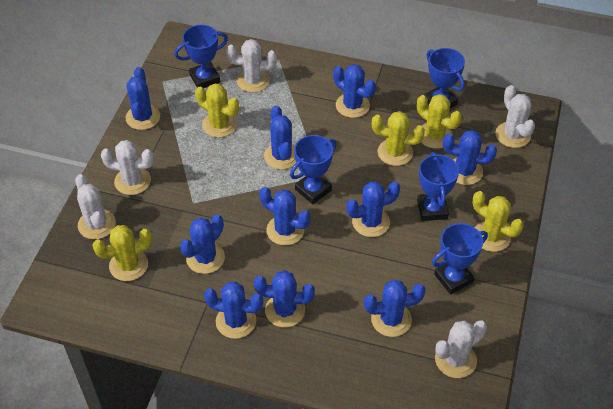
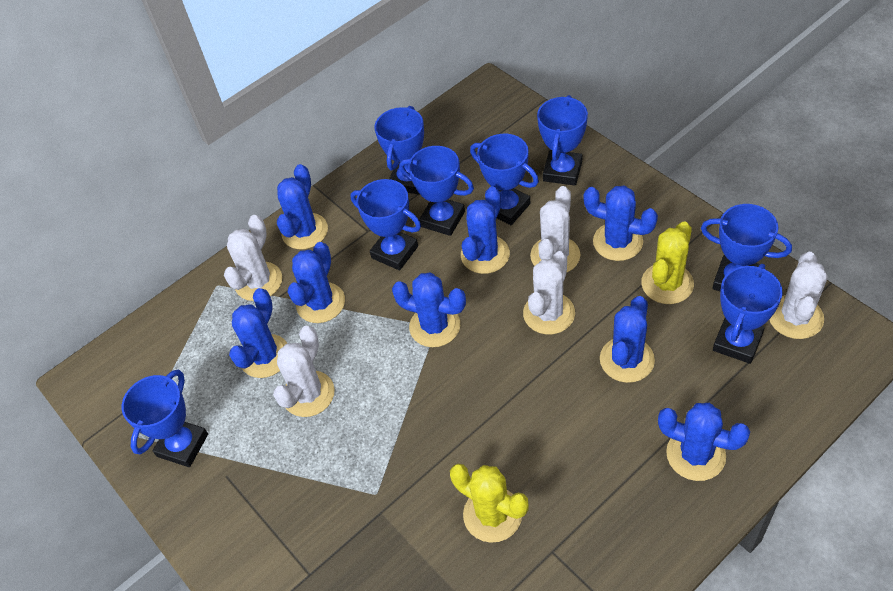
blue cactus: 10 -> 8
blue trophy: 5 -> 8
yellow cactus: 5 -> 2

